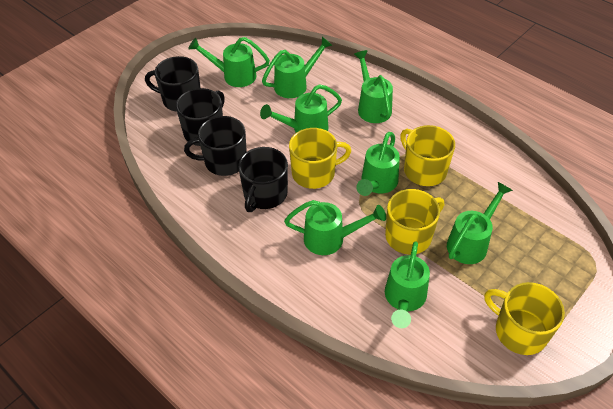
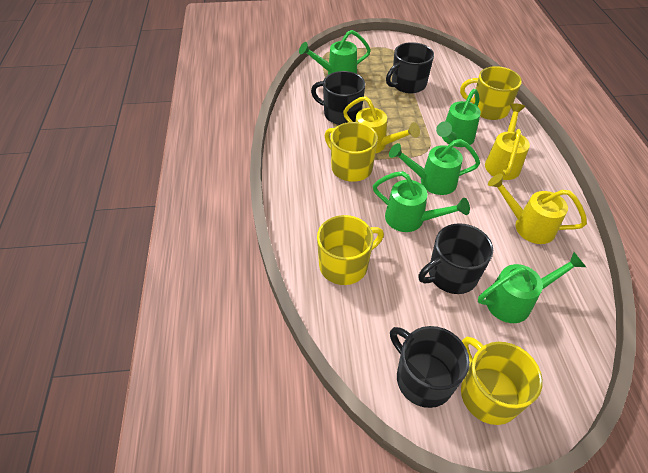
green watering can: 8 -> 5
yellow watering can: 0 -> 3

